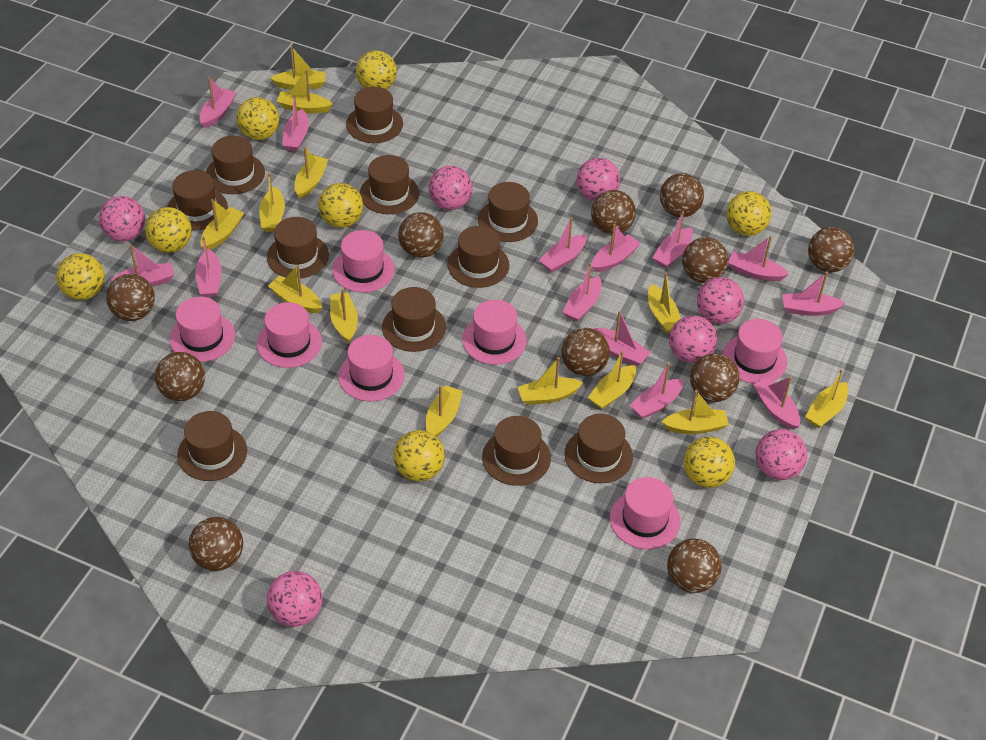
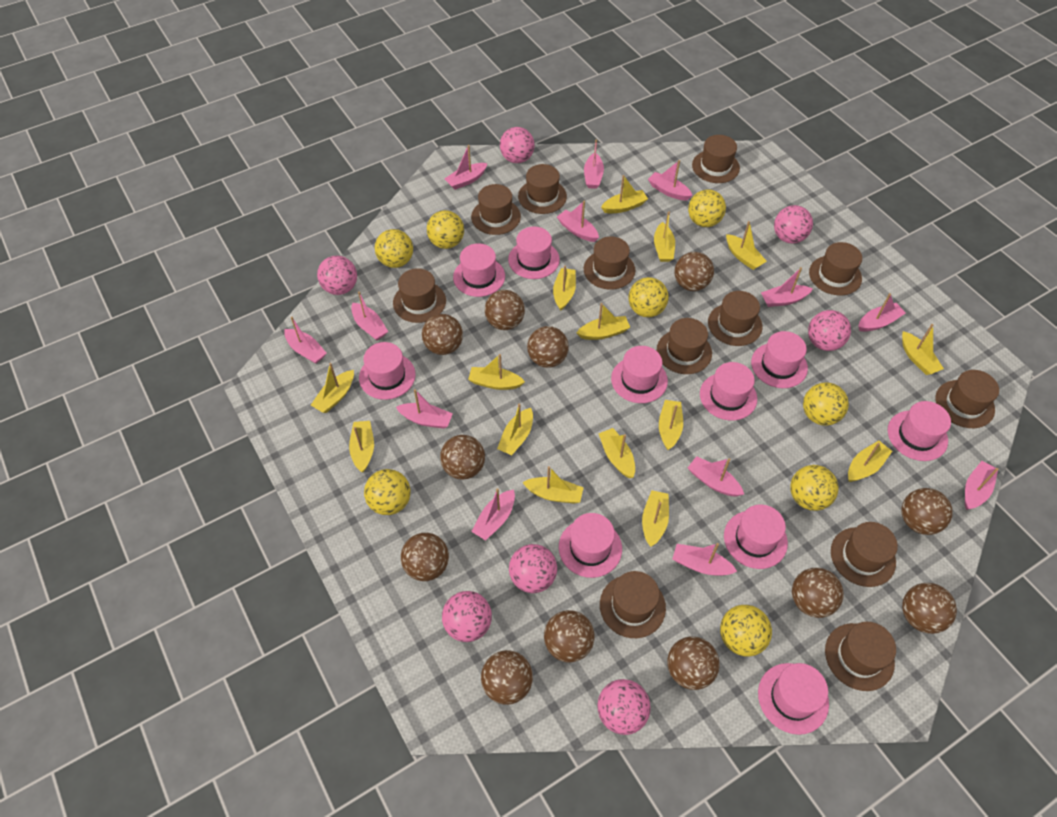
brown ball: 11 -> 12
brown hat: 11 -> 12
pink hat: 7 -> 10
yellow boat: 13 -> 15

